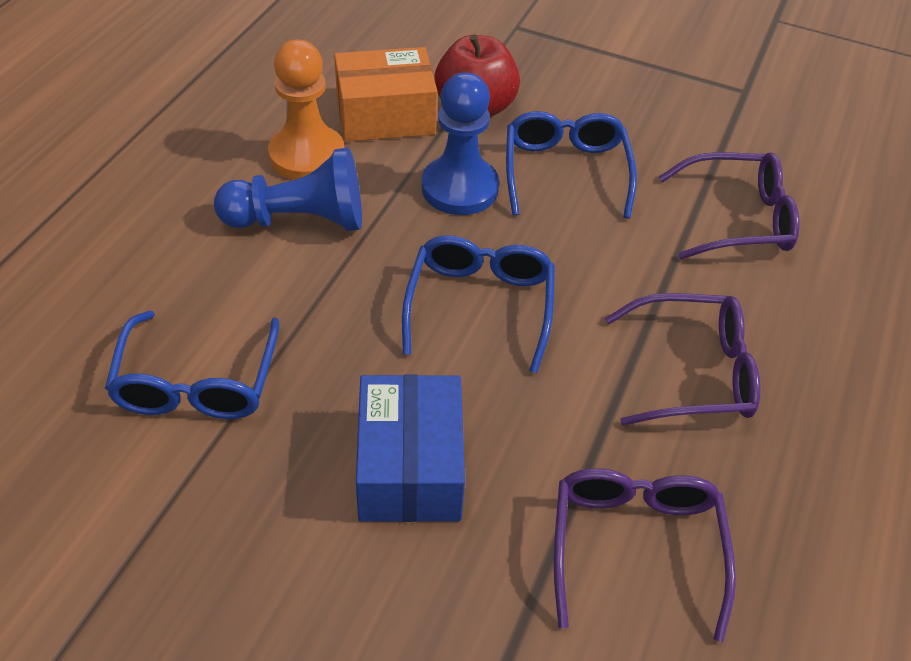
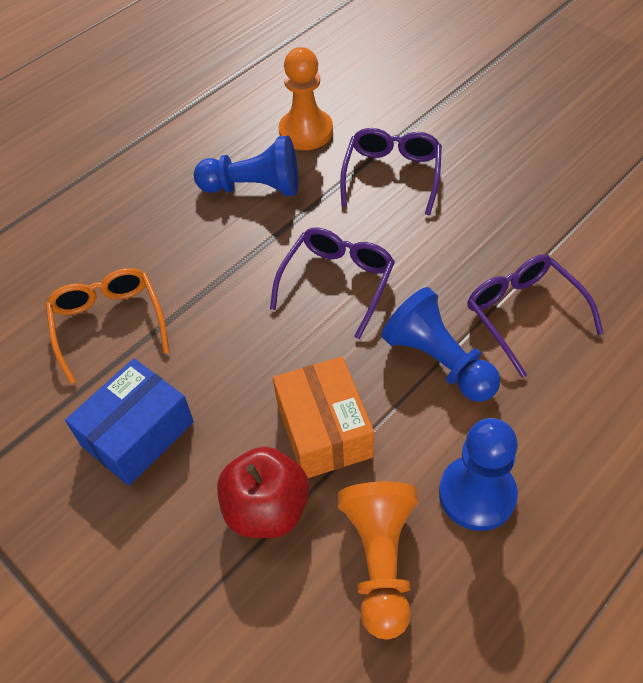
blue glasses: 3 -> 0
blue pawn: 2 -> 3
orange glasses: 0 -> 1
orange pawn: 1 -> 2

